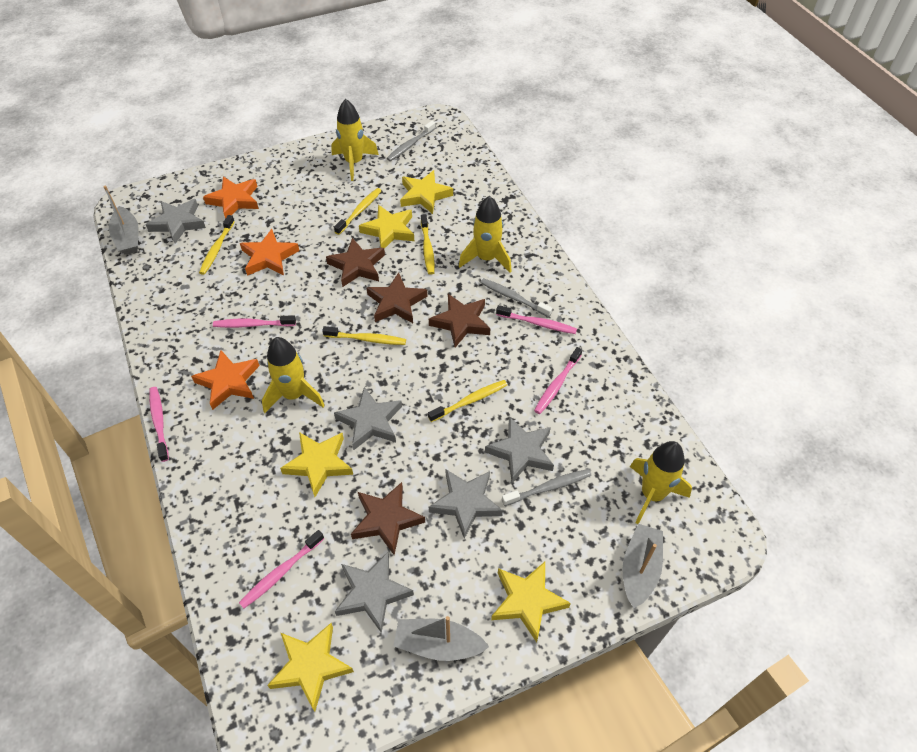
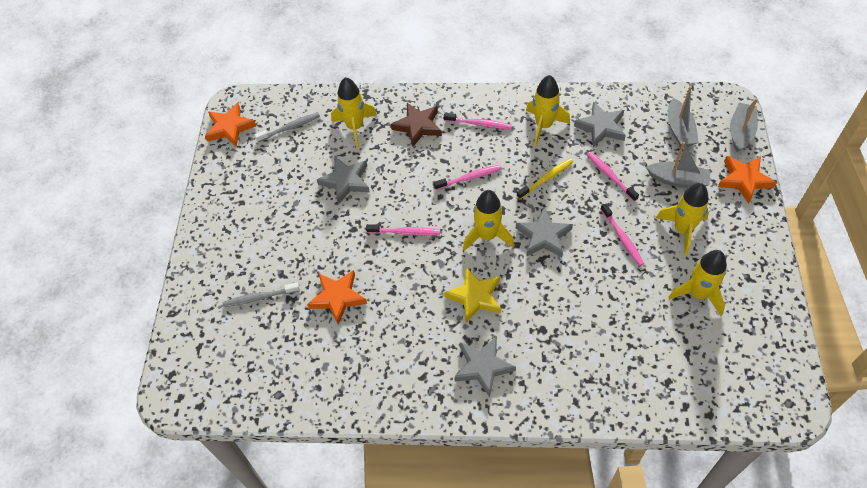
brown star: 4 -> 1
grey star: 5 -> 4
grey toothbrush: 3 -> 2
yellow rocket: 4 -> 5
yellow star: 5 -> 1
yellow toothbrush: 5 -> 1

